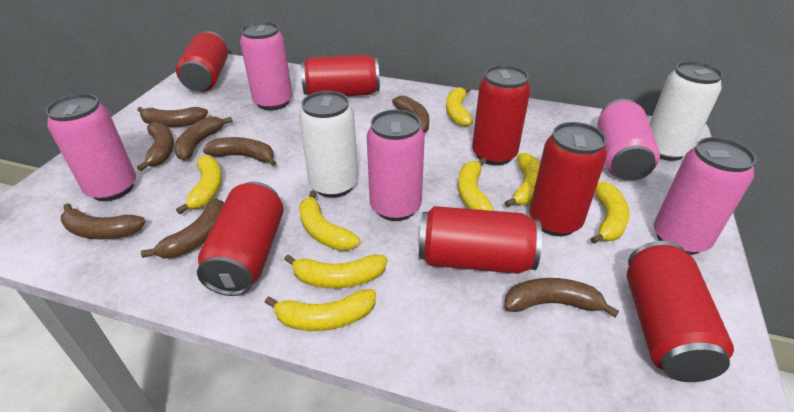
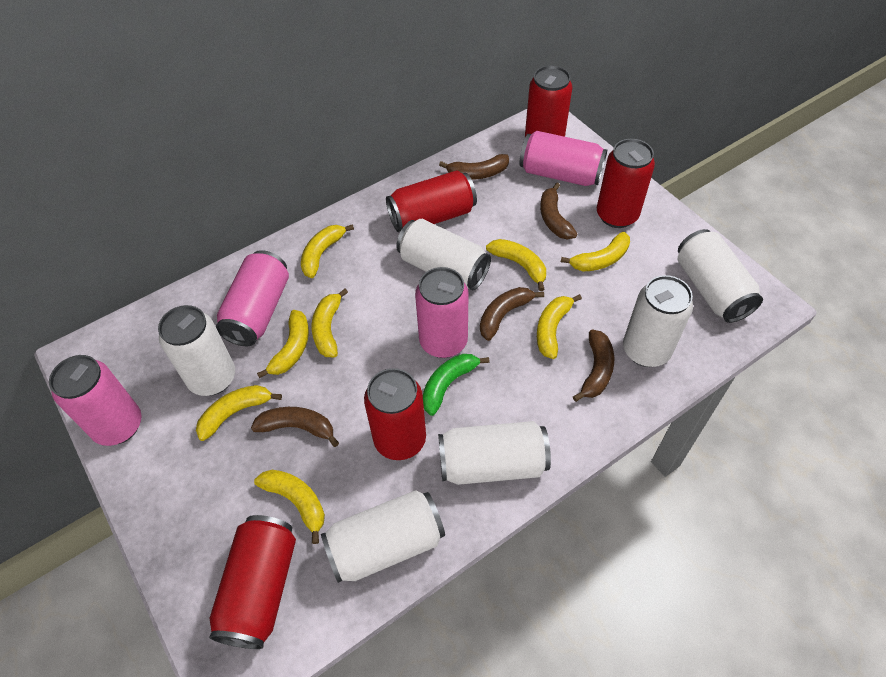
brown banana: 8 -> 5
green banana: 0 -> 1
pink can: 5 -> 4
red can: 7 -> 5
white can: 2 -> 6

